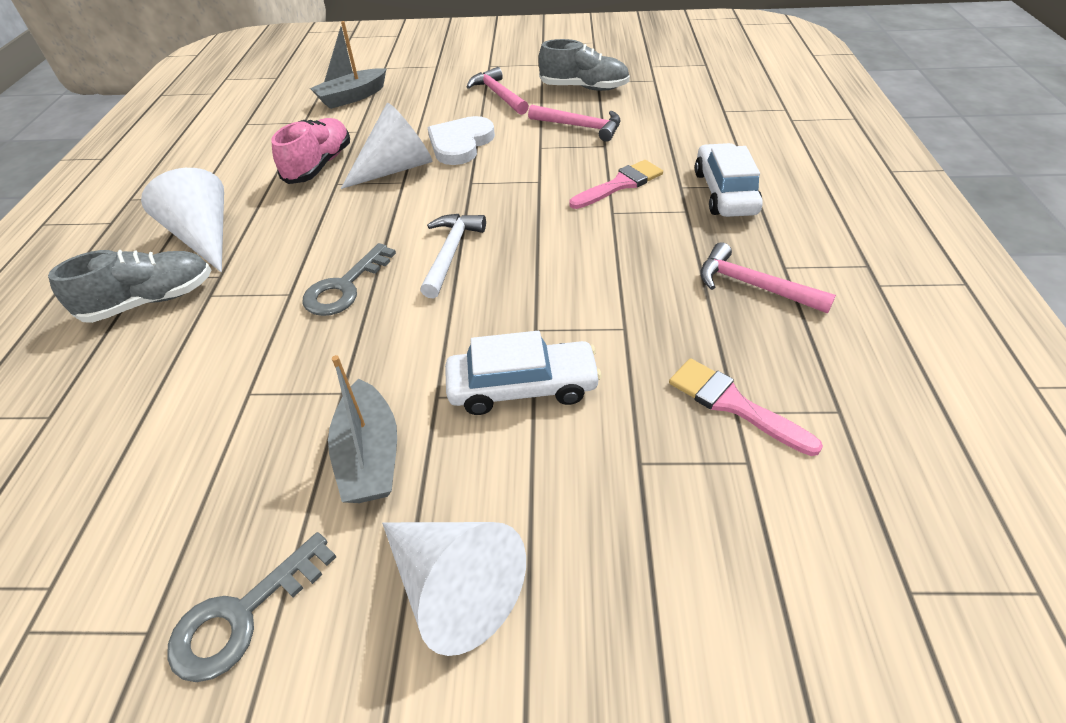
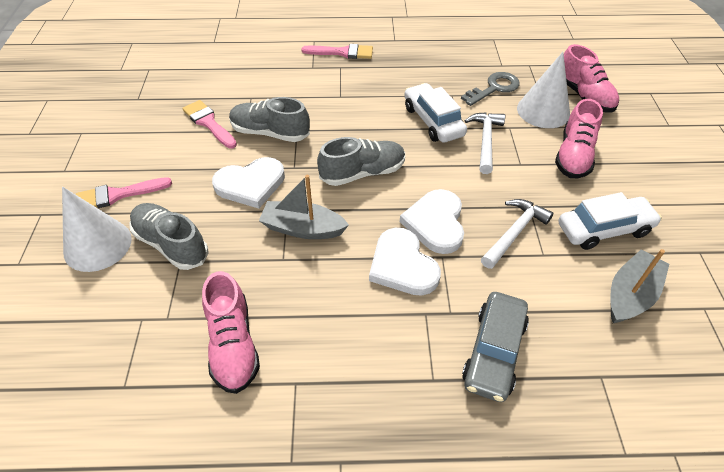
grey car: 0 -> 1
grey key: 2 -> 1
grey shoe: 2 -> 3
pink brush: 2 -> 3
pink hammer: 3 -> 0
pink shoe: 1 -> 3
white cone: 3 -> 2
white hammer: 1 -> 2
white heart: 1 -> 3

